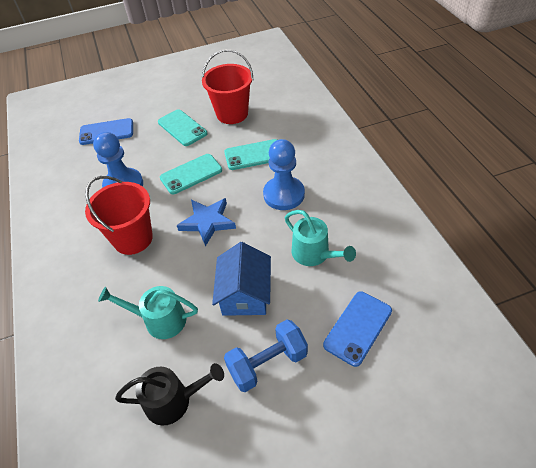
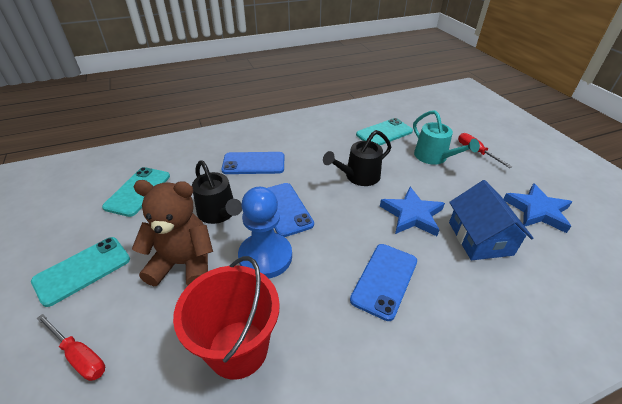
black watering can: 1 -> 2
blue dumbbell: 1 -> 0
blue pawn: 2 -> 1
blue phone: 2 -> 3
blue star: 1 -> 2
brown teddy bear: 0 -> 1
red bucket: 2 -> 1
red screwdriver: 0 -> 2
turquoise watering can: 2 -> 1

